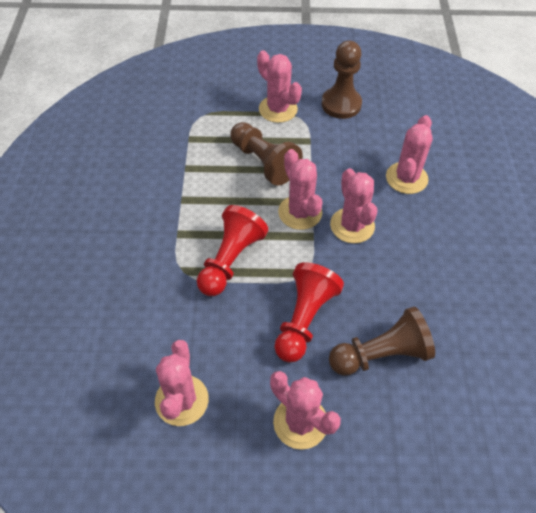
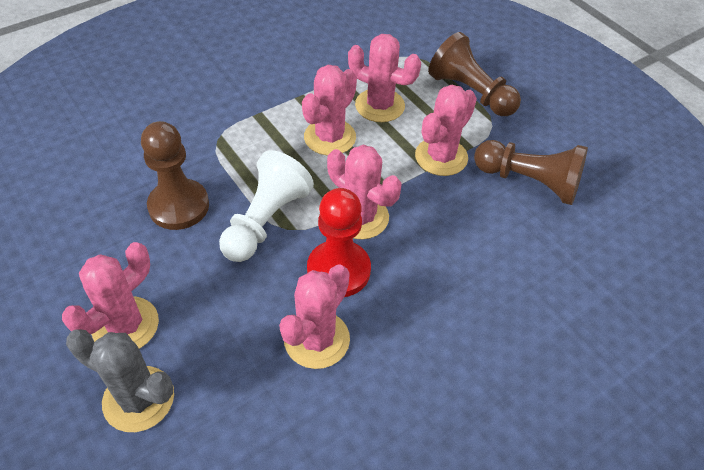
grey cactus: 0 -> 1
red pawn: 2 -> 1
white pawn: 0 -> 1

